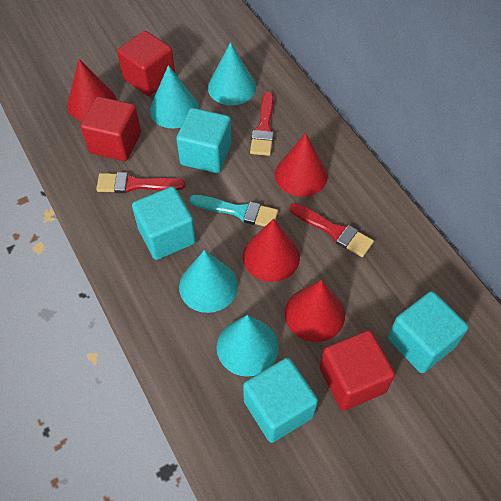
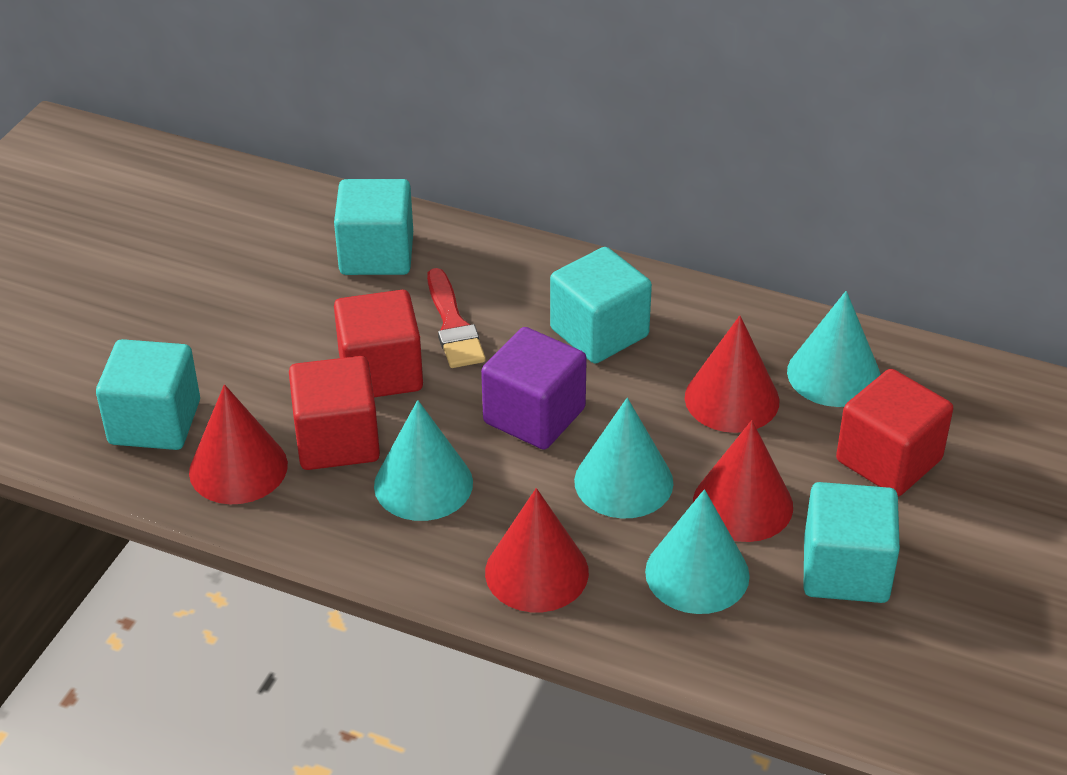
purple cube: 0 -> 1
red brush: 3 -> 1
turquoise brush: 1 -> 0

